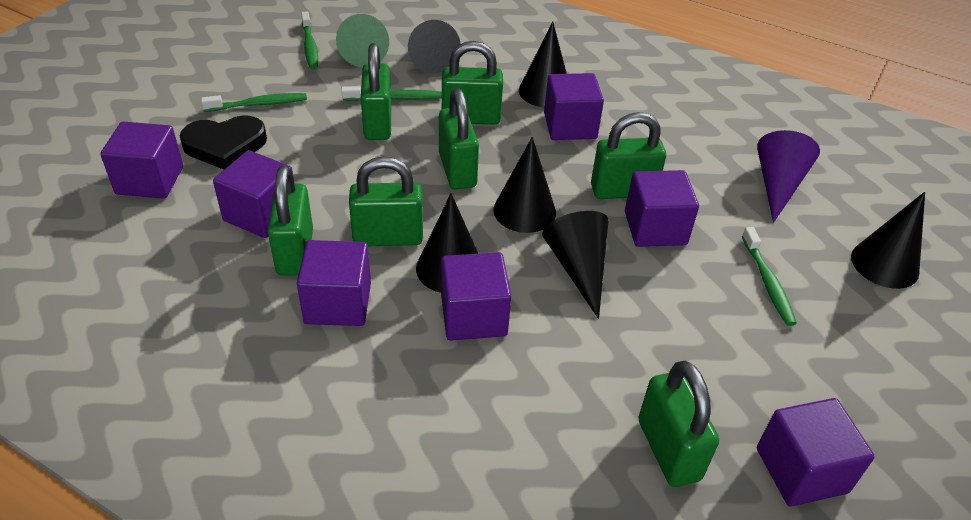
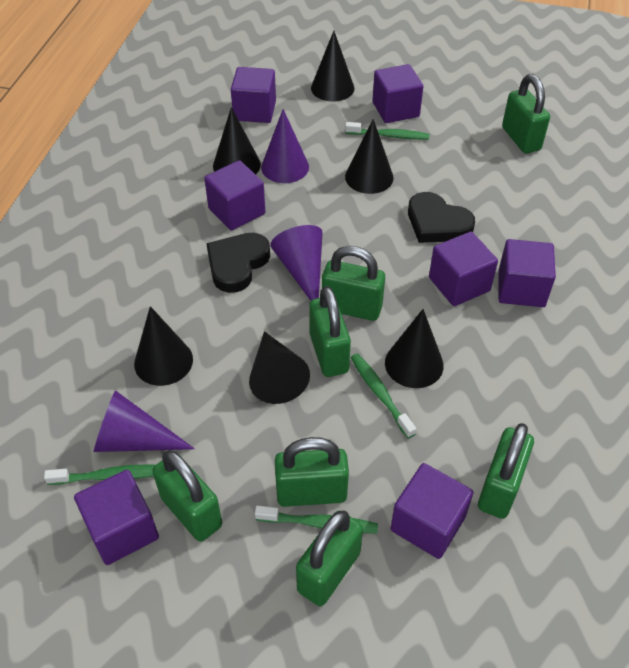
black heart: 1 -> 2
green cone: 1 -> 0
purple cone: 1 -> 3

